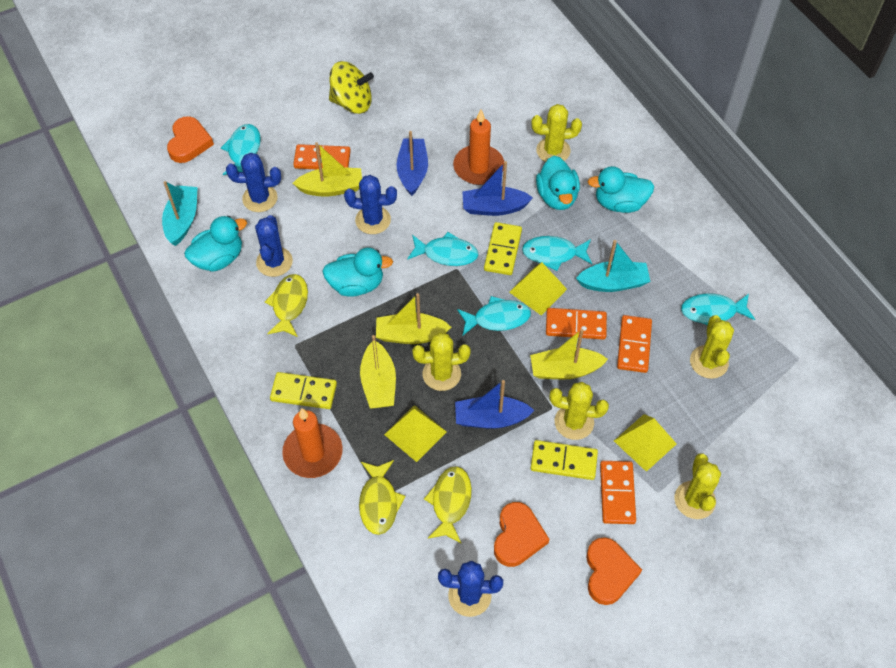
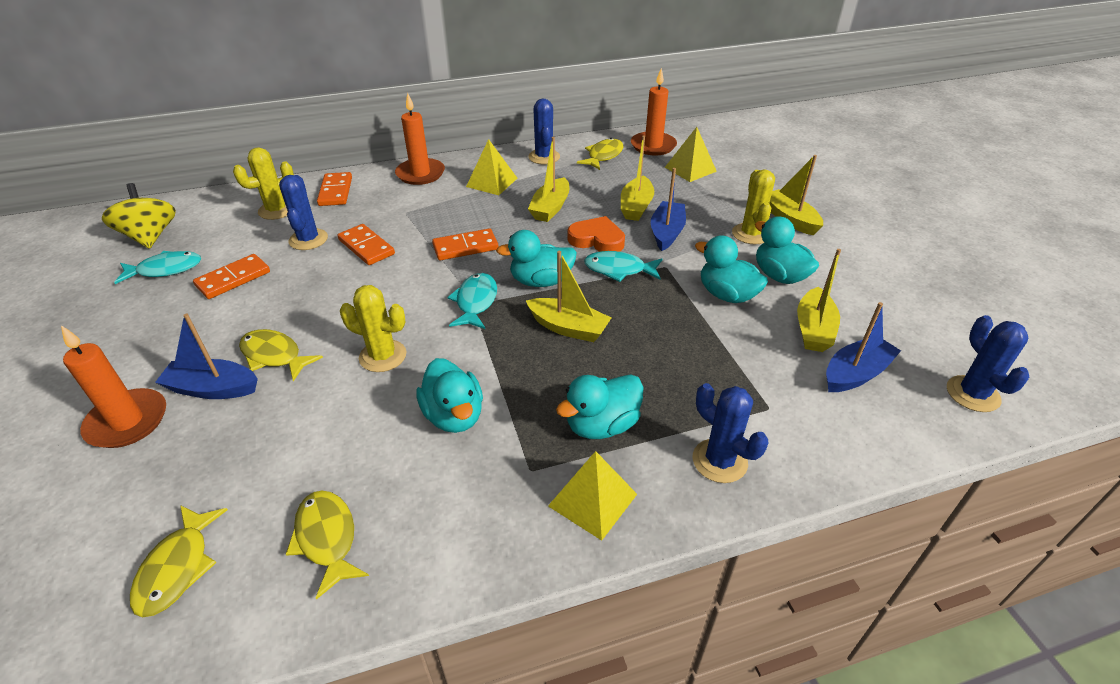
orange candle: 2 -> 3
orange heart: 3 -> 1
turquoise boat: 2 -> 0
turquoise duck: 4 -> 5
turquoise fish: 5 -> 3
yellow boat: 4 -> 5
yellow cactus: 5 -> 3
yellow domino: 3 -> 0
yellow fish: 3 -> 4

